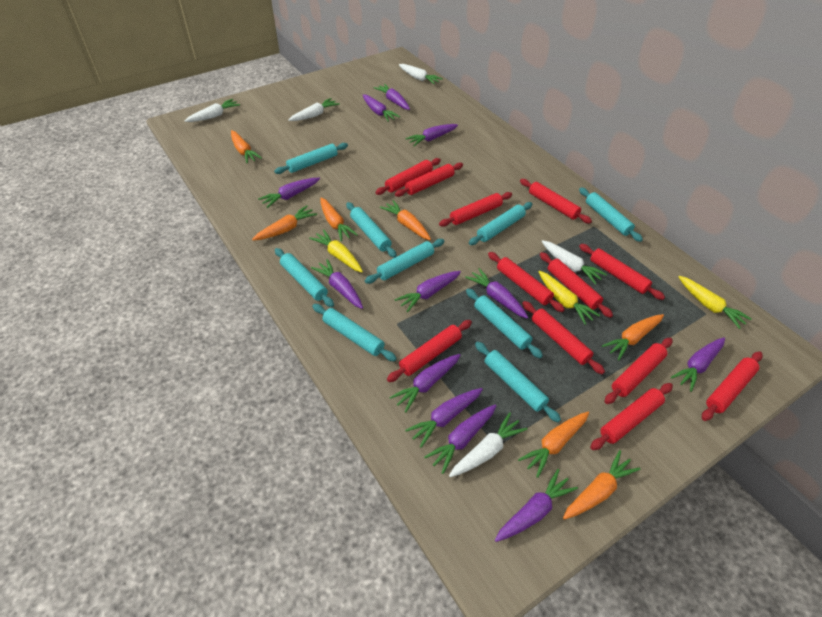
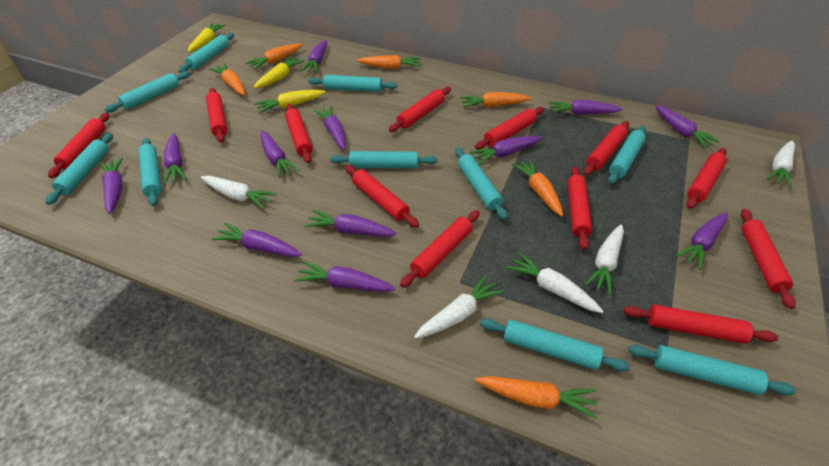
orange carrot: 7 -> 6
turquoise rolling pin: 9 -> 10

